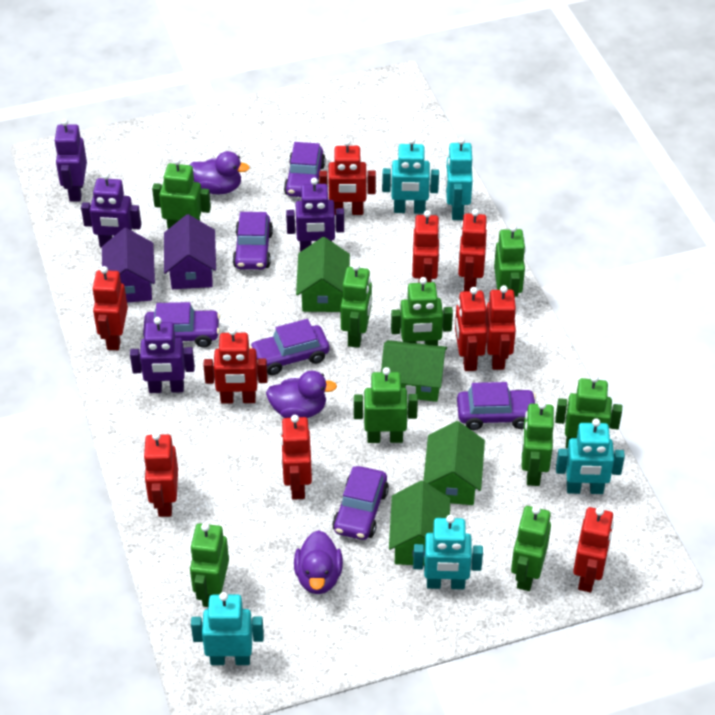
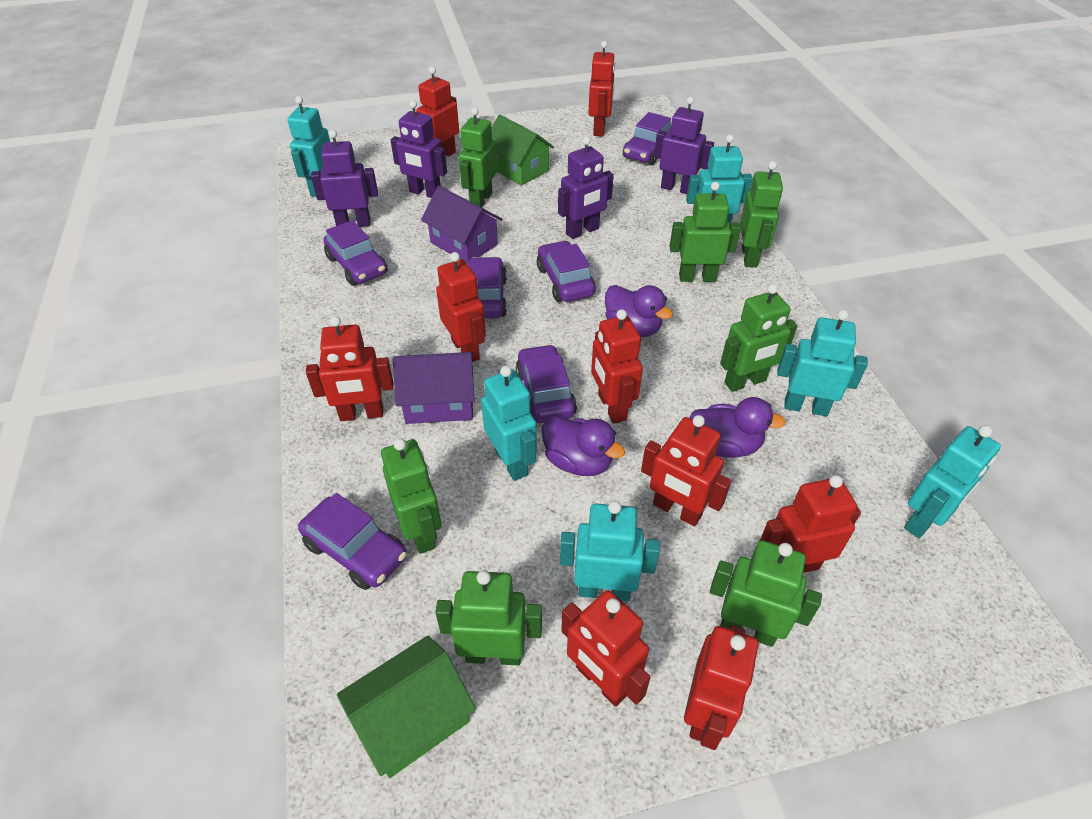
green house: 4 -> 2
green robot: 9 -> 7
red robot: 10 -> 9
turquoise robot: 5 -> 6

